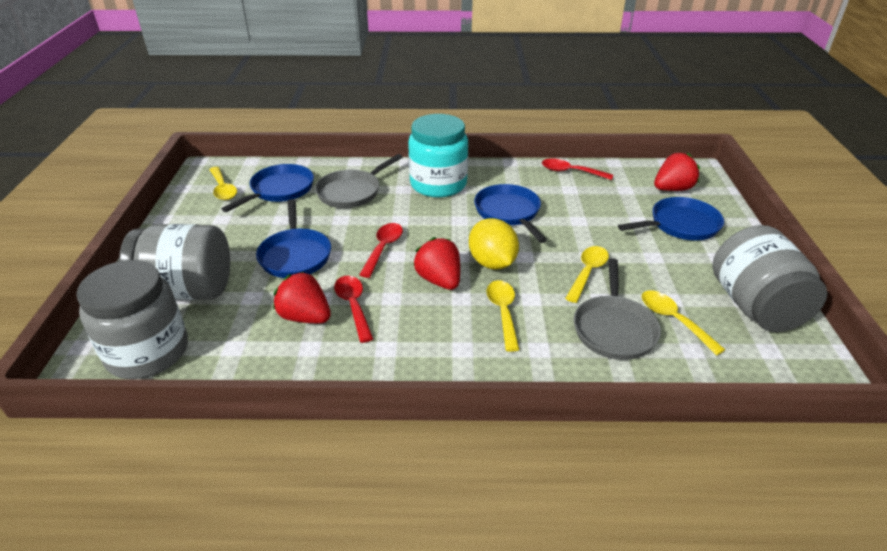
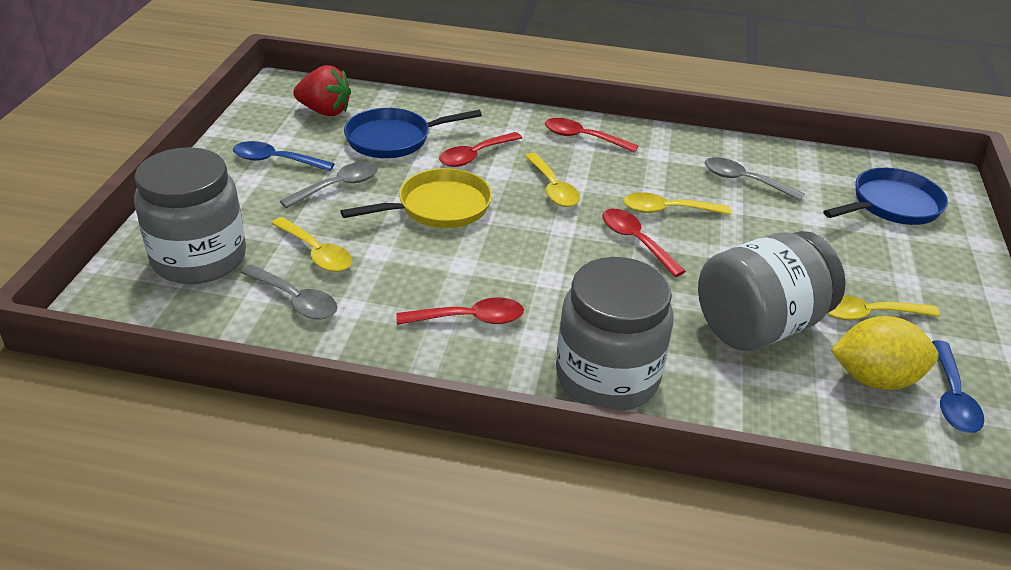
blue pan: 4 -> 2
blue spoon: 0 -> 2
grey pan: 2 -> 0
grey spoon: 0 -> 3
red spoon: 3 -> 4
red strawberry: 3 -> 1
turquoise jar: 1 -> 0
yellow pan: 0 -> 1

